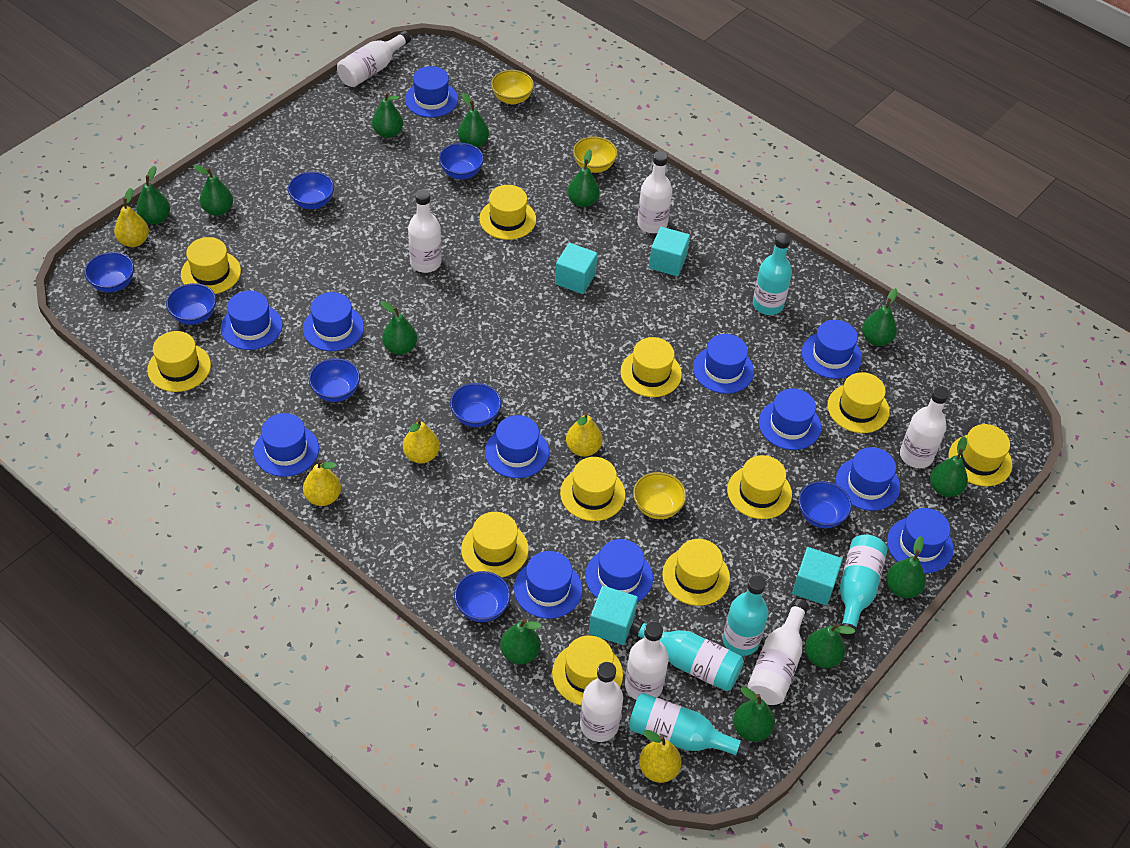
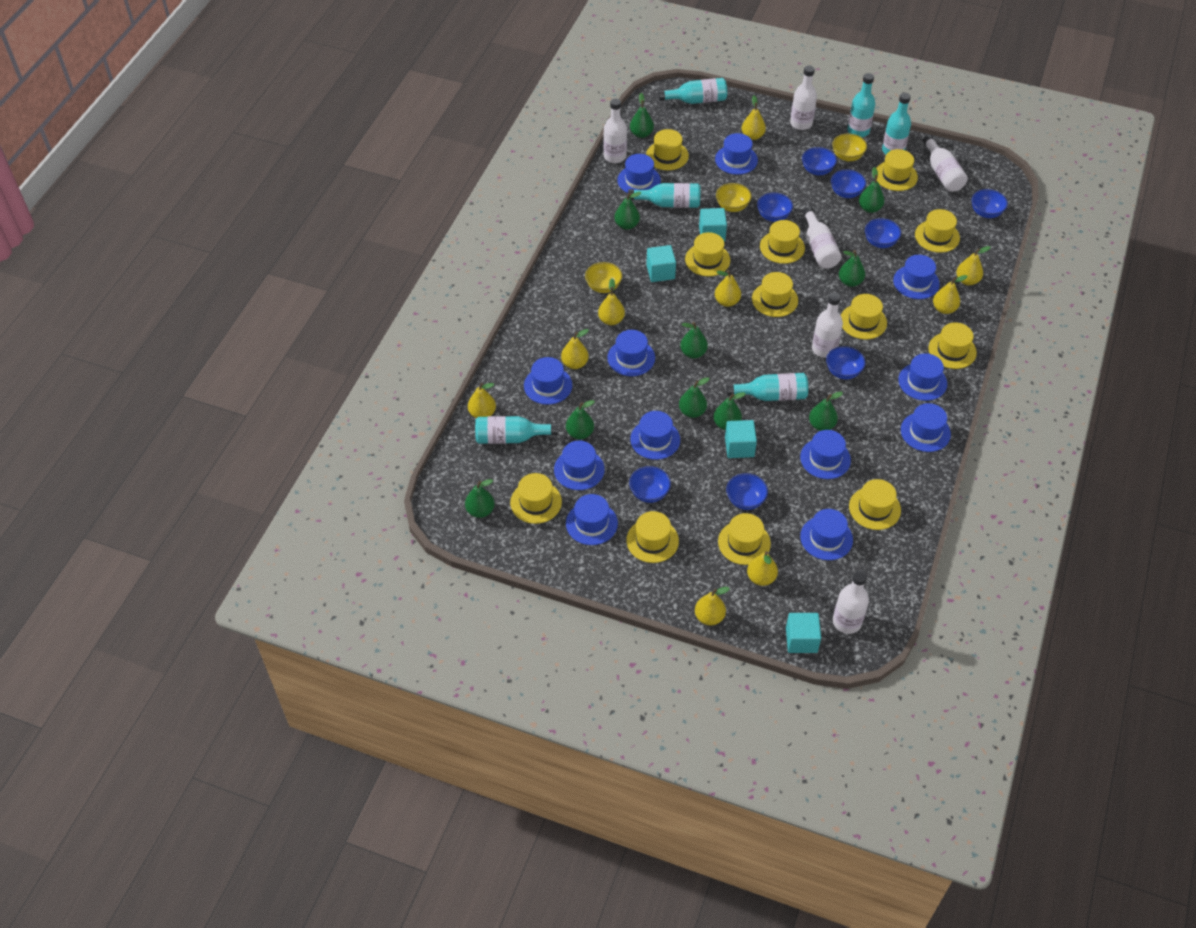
green pear: 12 -> 10
turquoise bottle: 5 -> 6
white bottle: 7 -> 6
yellow hat: 11 -> 12
yellow pear: 5 -> 9

